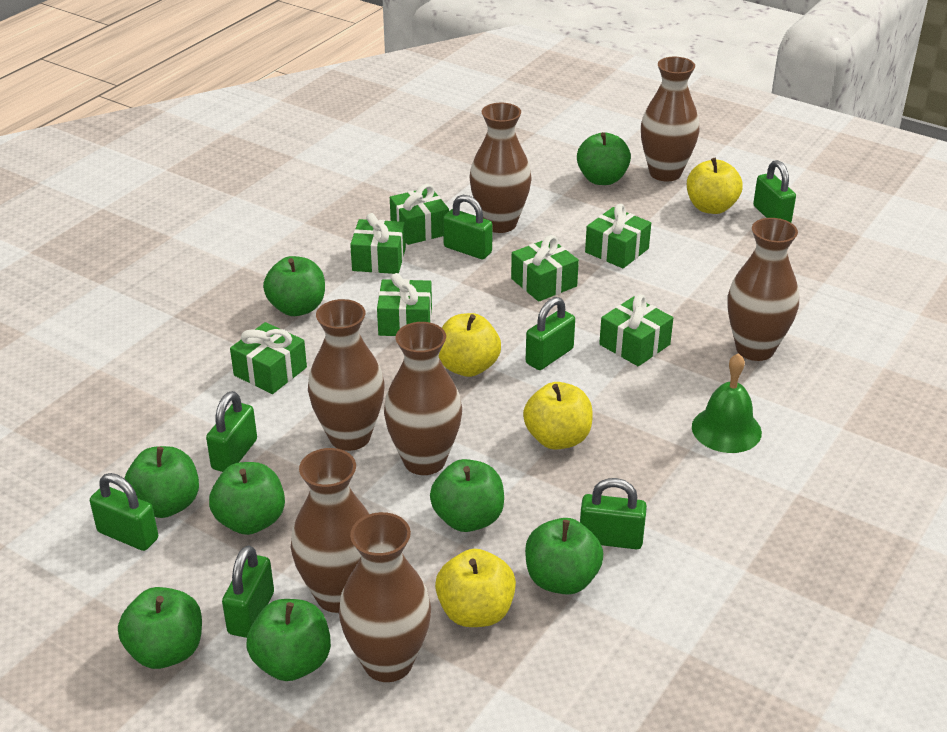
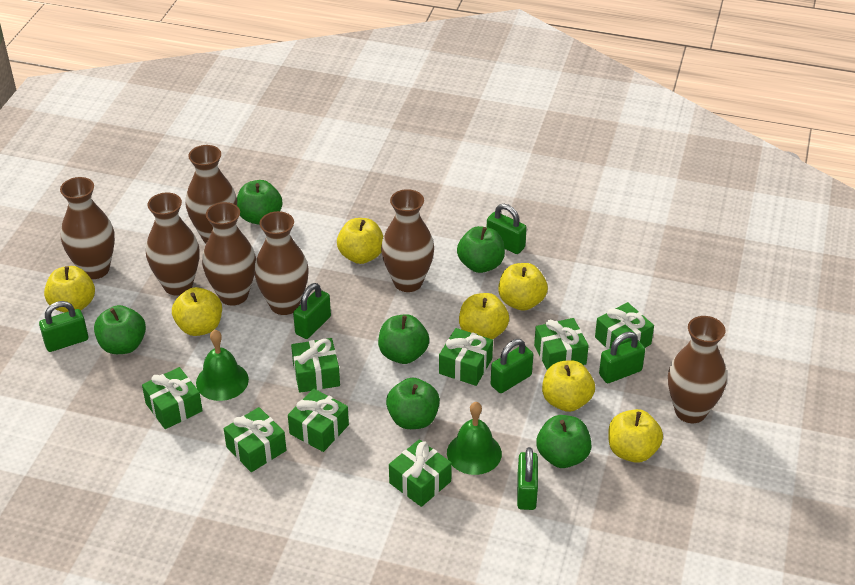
green apple: 8 -> 6
green bell: 1 -> 2
green gift: 7 -> 8
green padlock: 7 -> 6
yellow apple: 4 -> 7

